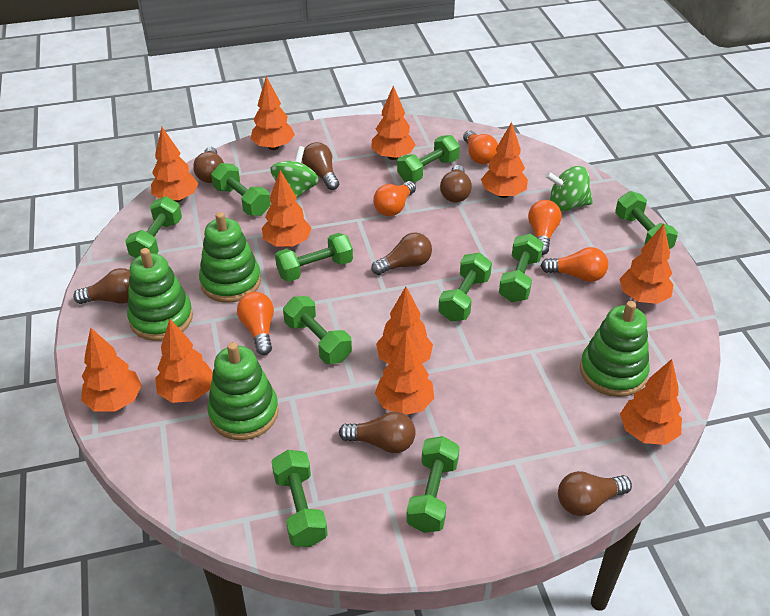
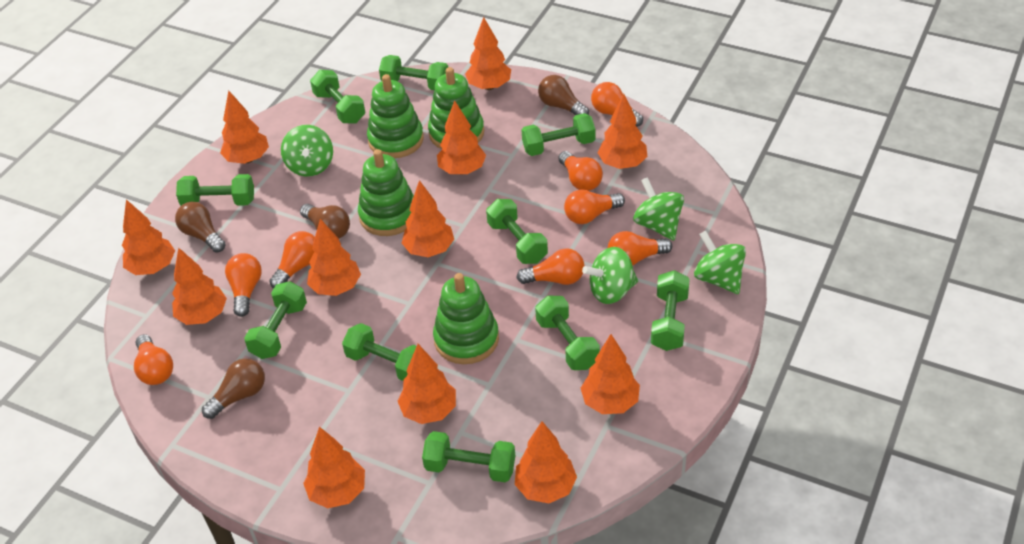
brown light bulb: 7 -> 4
green spinning top: 2 -> 4
orange light bulb: 5 -> 8
orange tree: 11 -> 12

